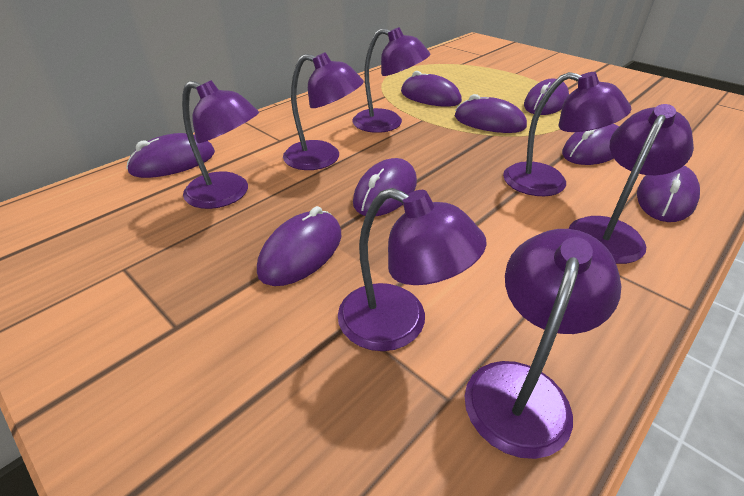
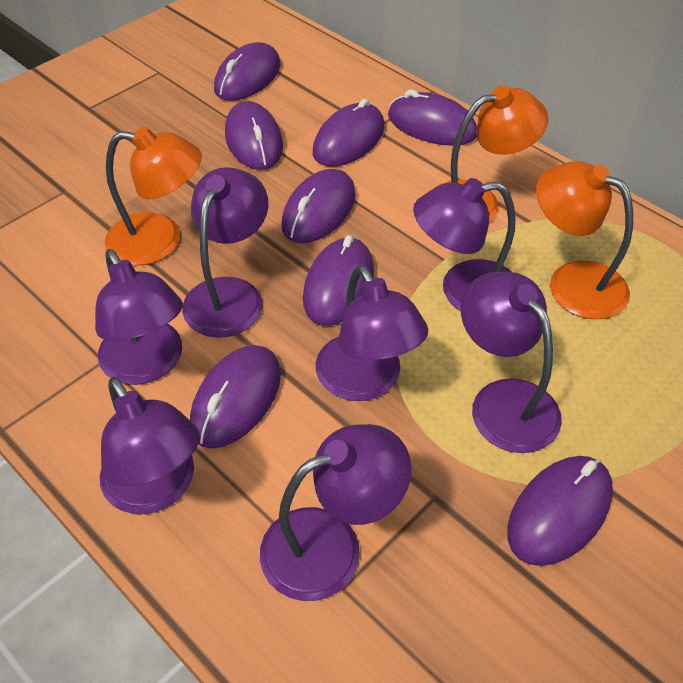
orange lamp: 0 -> 3

